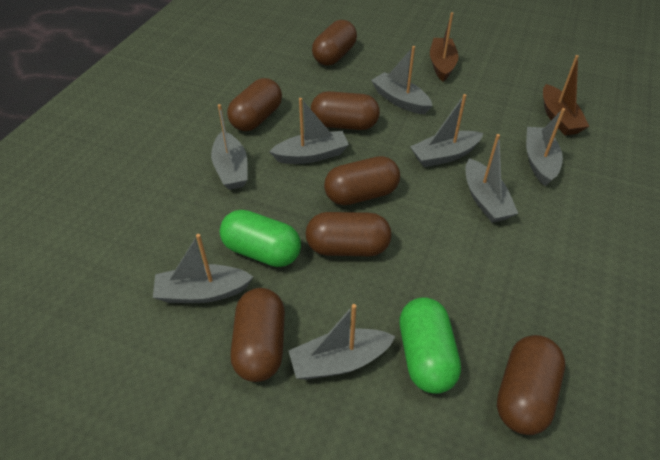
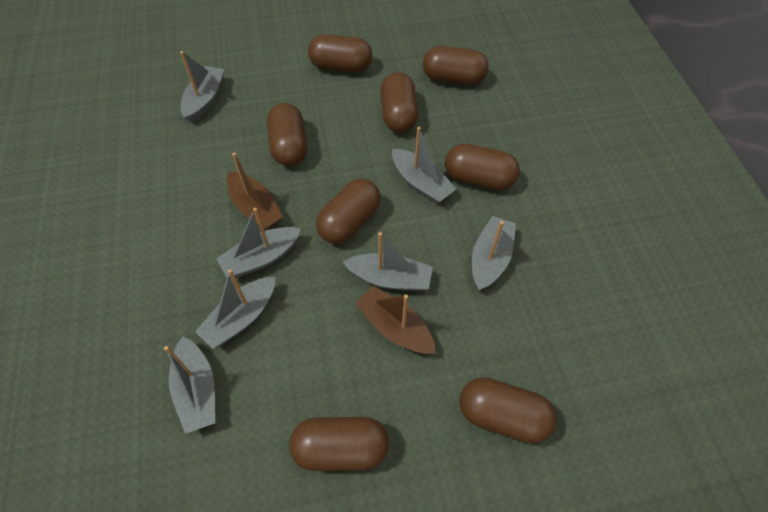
brown capsule: 7 -> 8
green capsule: 2 -> 0
grey boat: 8 -> 7

